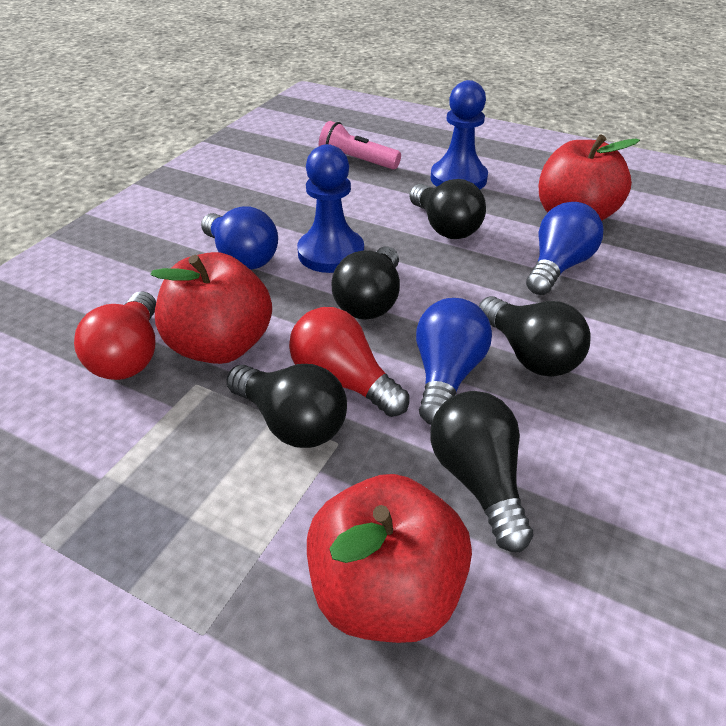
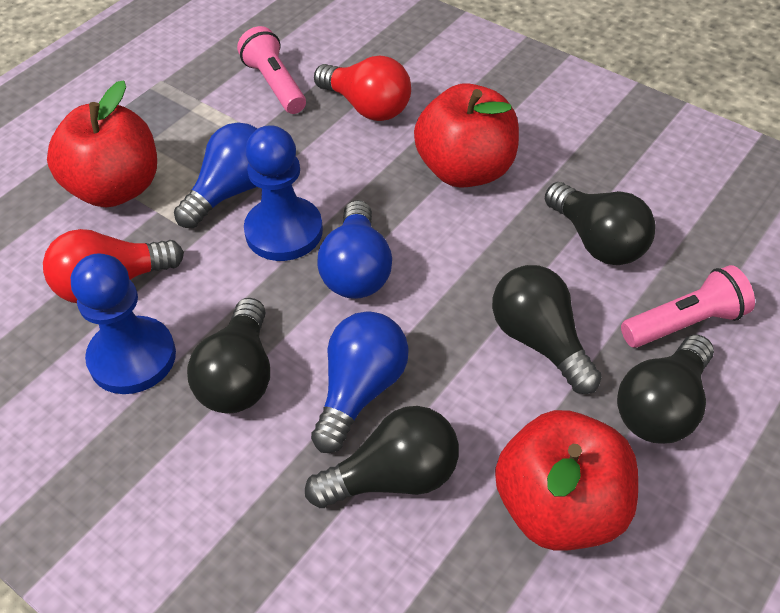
pink flashlight: 1 -> 2

